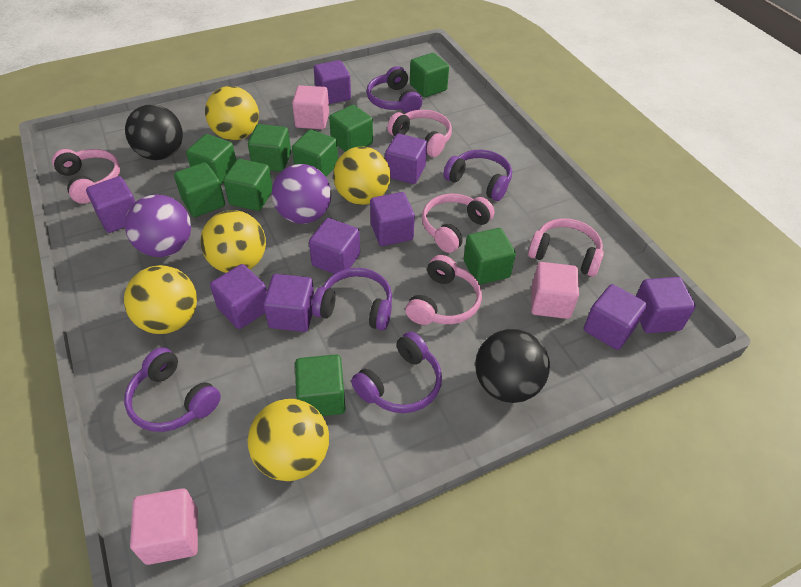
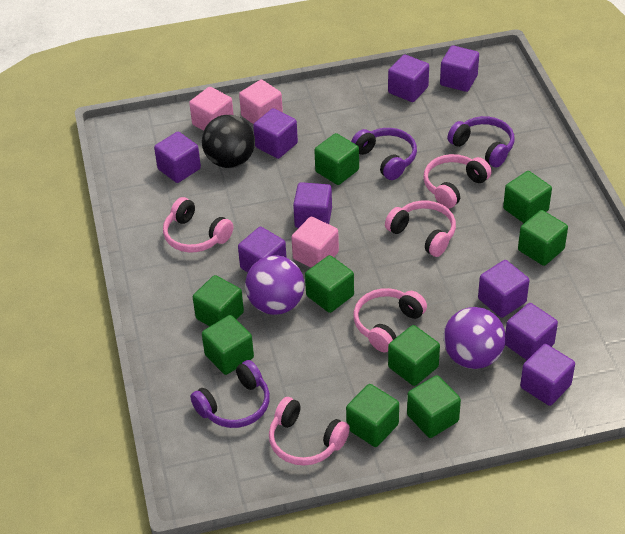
black ball: 2 -> 1
purple headphones: 5 -> 3
yellow ball: 5 -> 0

